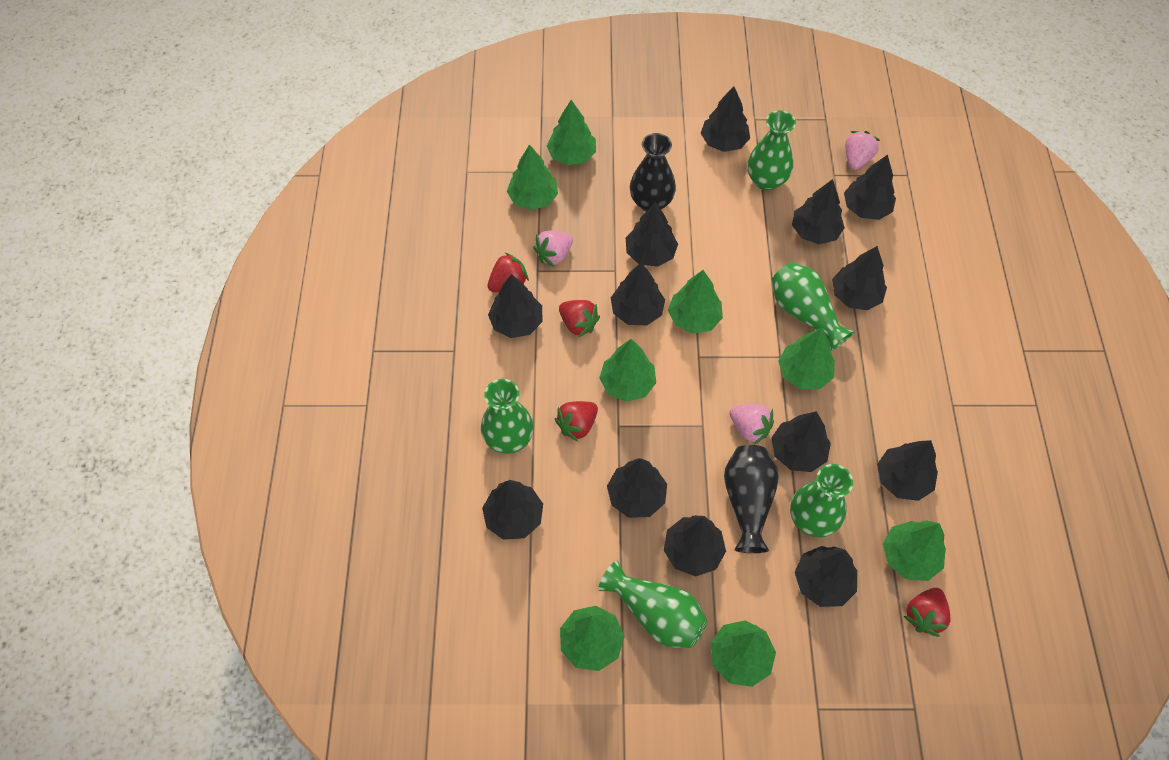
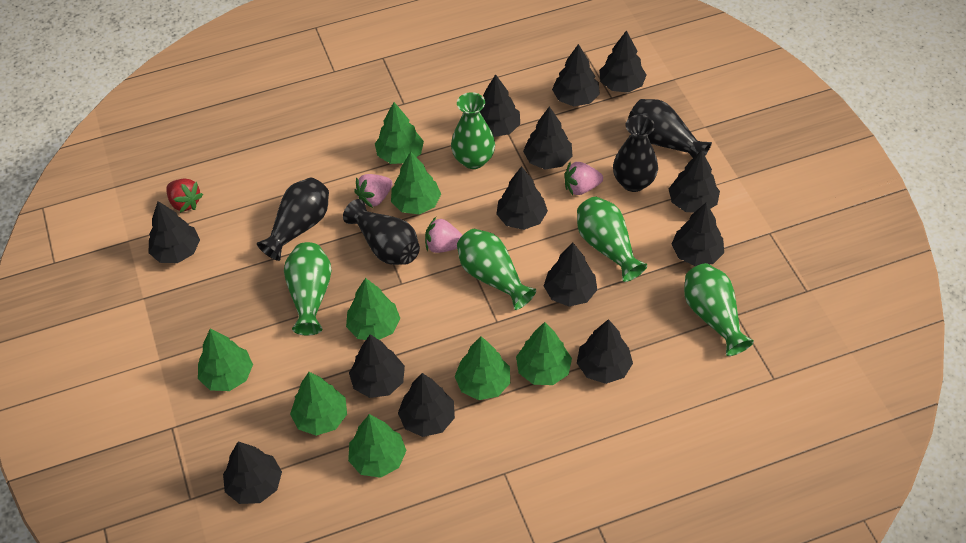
black vase: 2 -> 4
red strawberry: 4 -> 1

